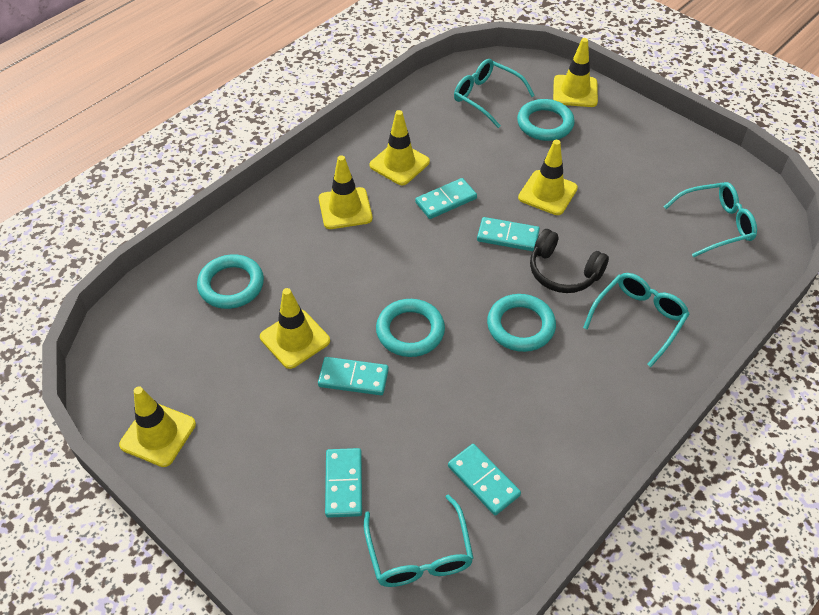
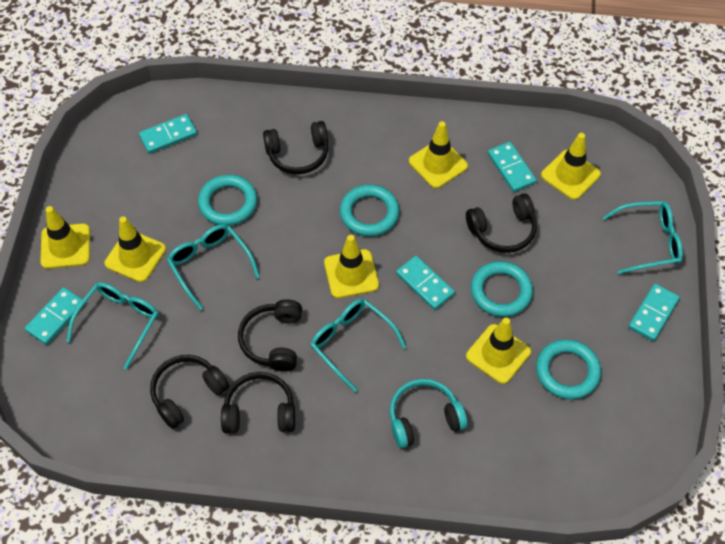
black headphones: 1 -> 5
turquoise headphones: 0 -> 1

